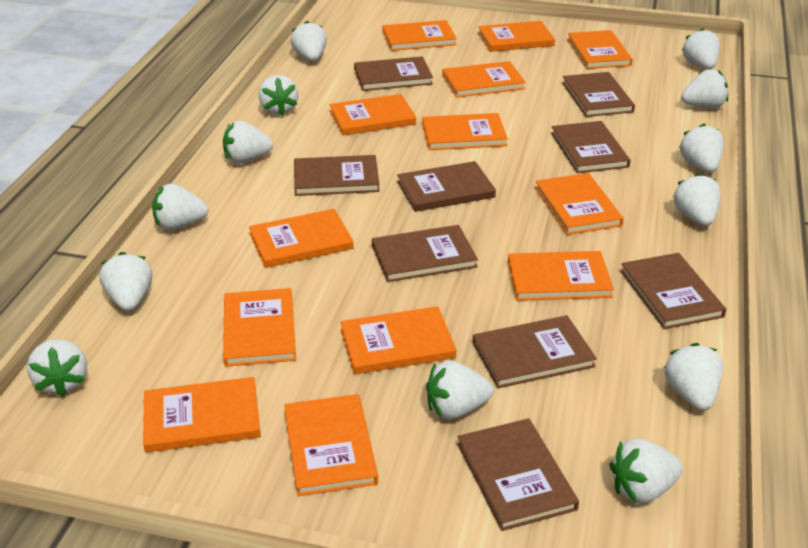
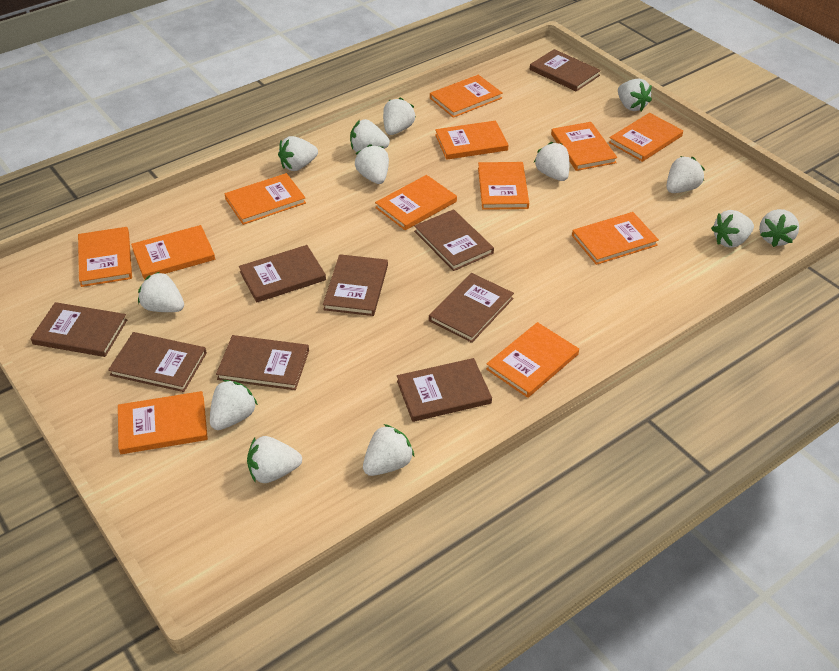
orange book: 13 -> 12

